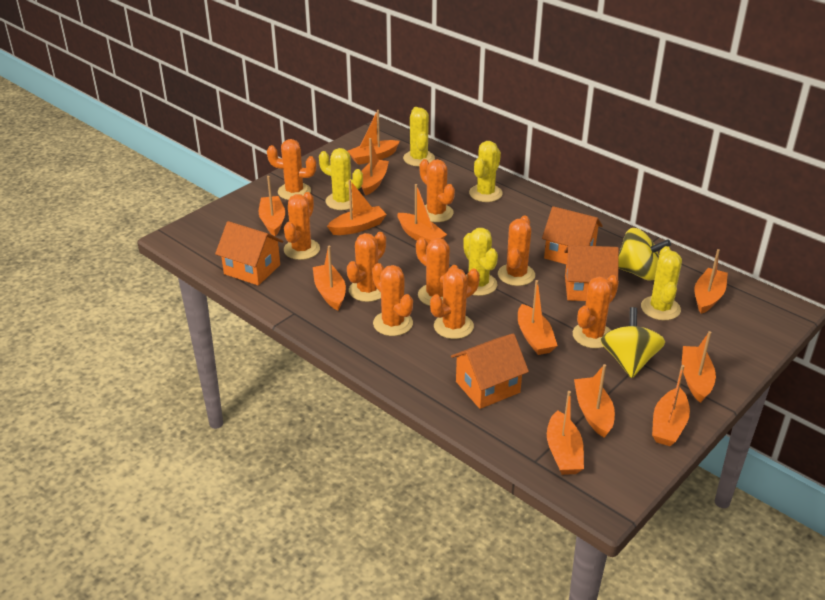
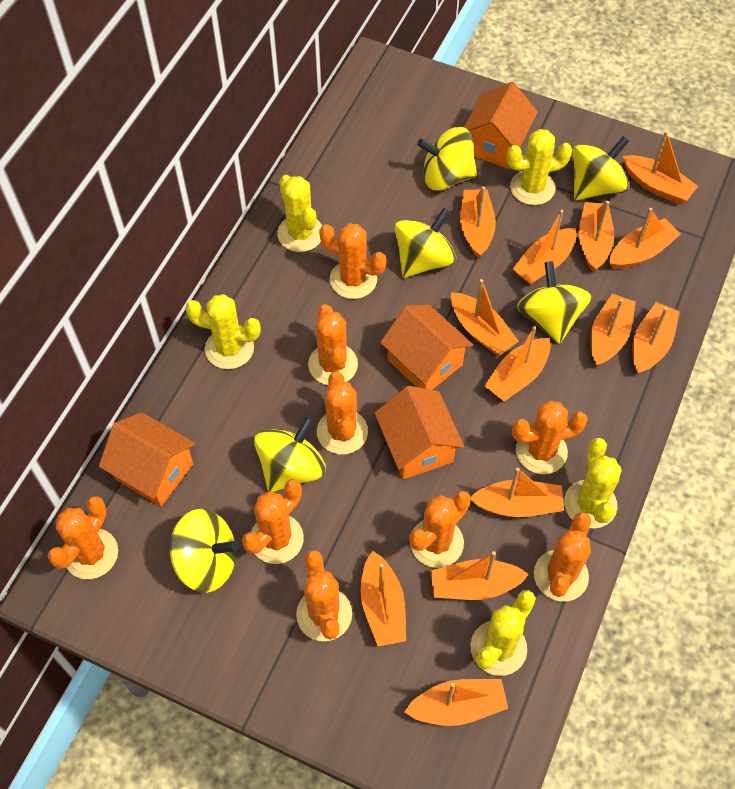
orange boat: 12 -> 13
yellow spinning top: 2 -> 6

